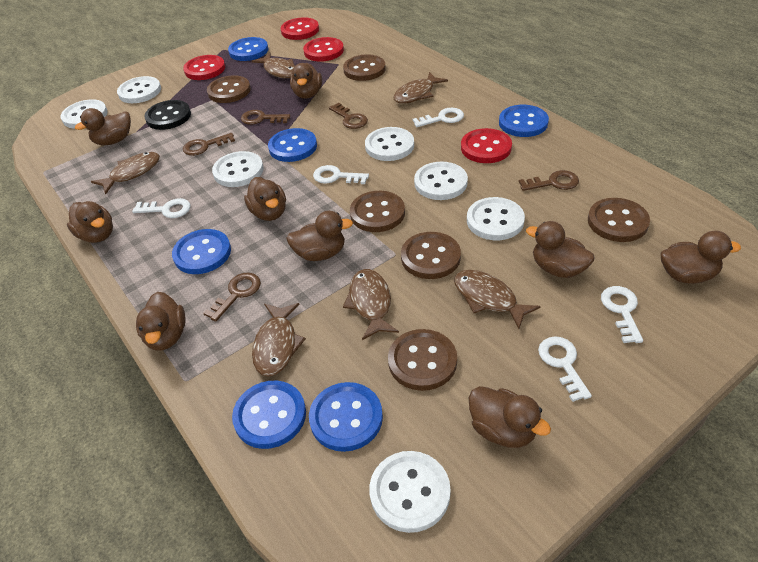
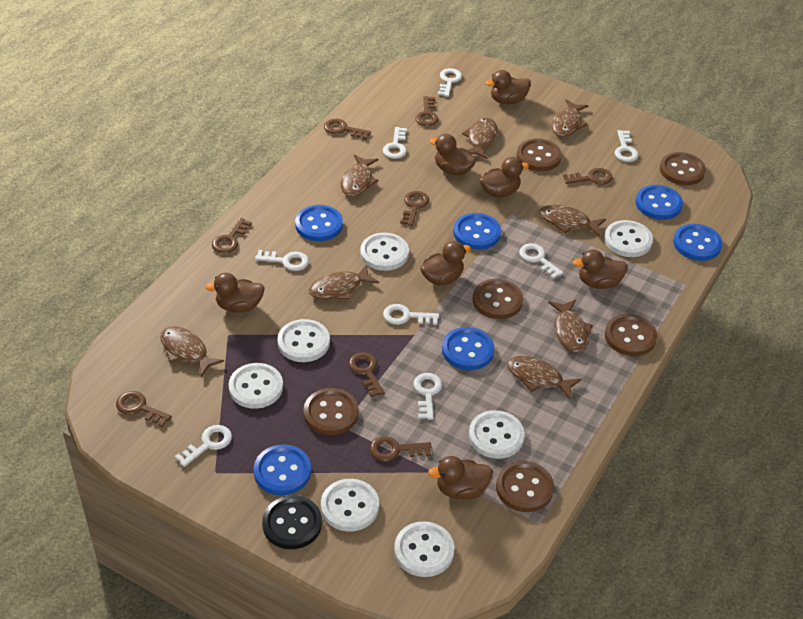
brown duck: 9 -> 7
brown fish: 6 -> 8
brown key: 5 -> 8
red button: 4 -> 0
white key: 5 -> 8

